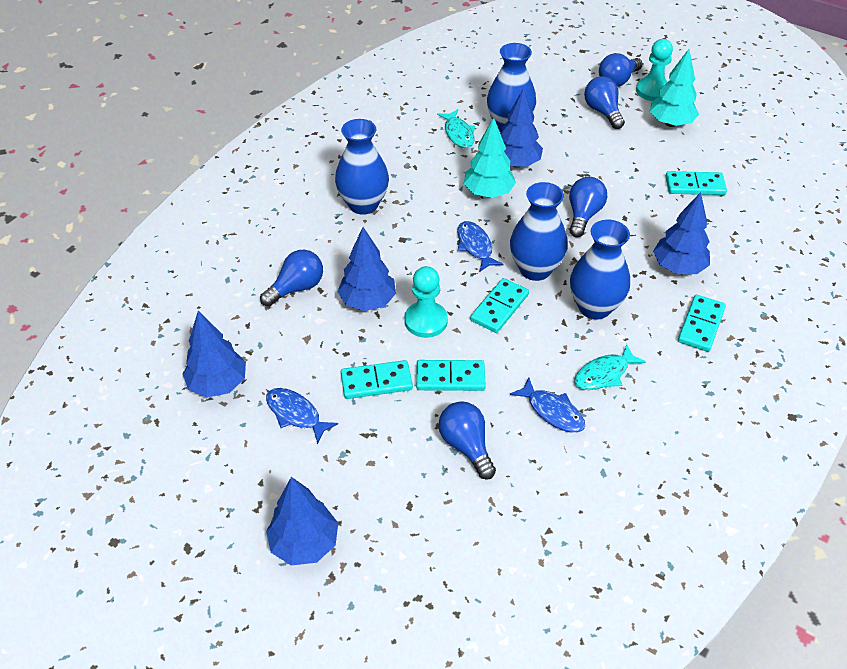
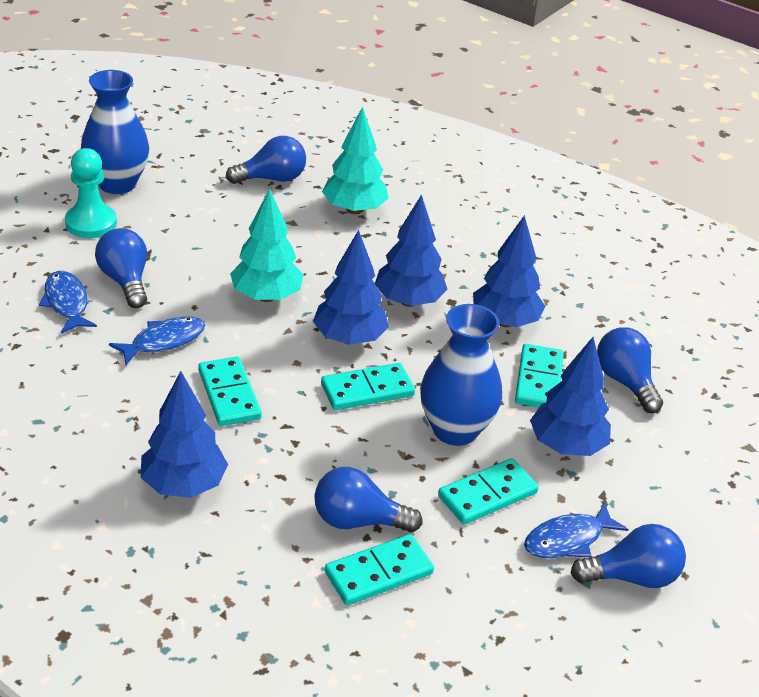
blue vase: 4 -> 2
turquoise fish: 2 -> 0
turquoise pawn: 2 -> 1

